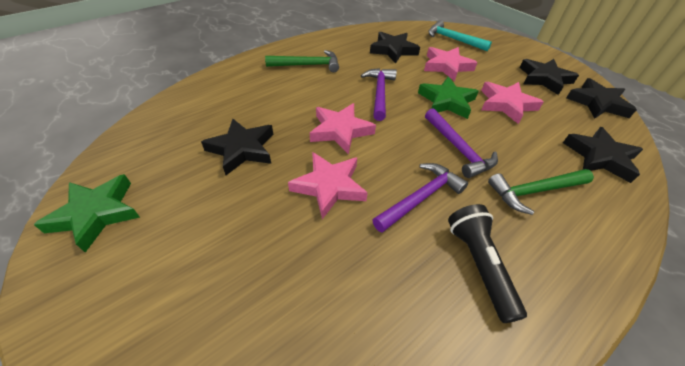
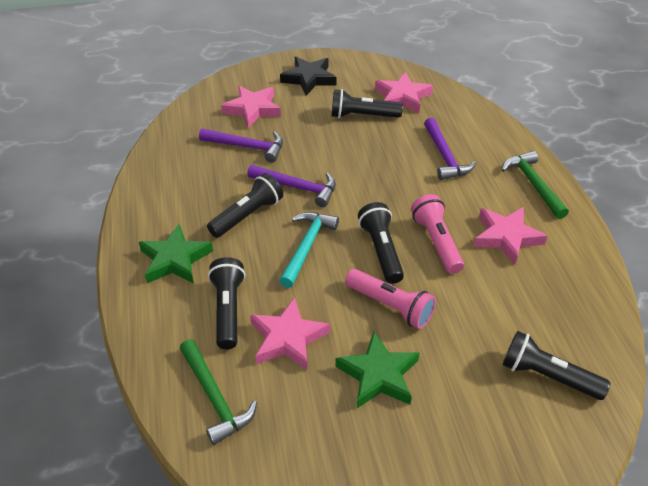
black flashlight: 1 -> 5
black star: 5 -> 1
pink flashlight: 0 -> 2

